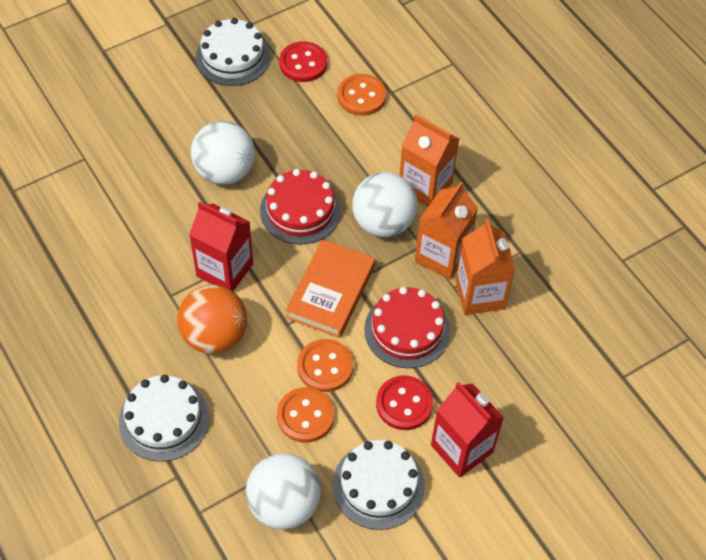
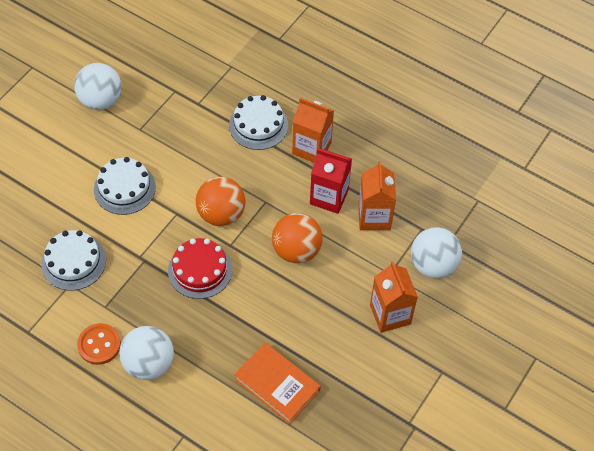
orange ball: 1 -> 2
orange button: 3 -> 1
red button: 2 -> 0
red cake: 2 -> 1
red carton: 2 -> 1

